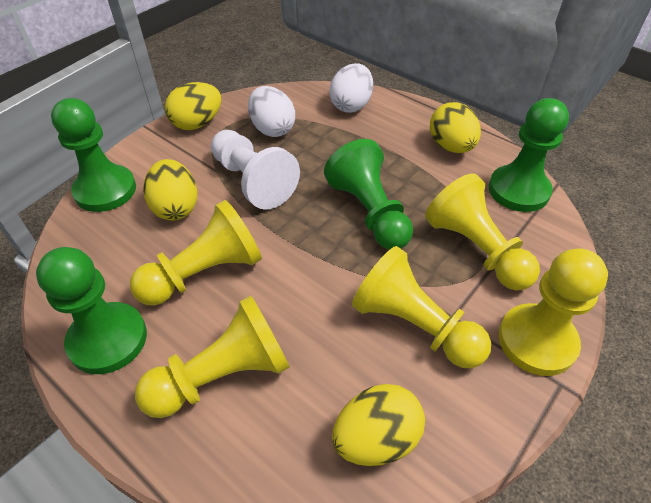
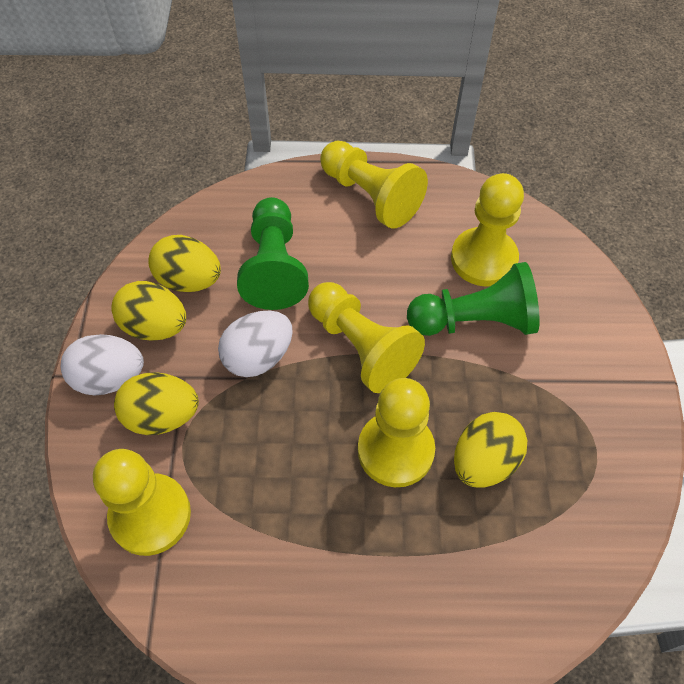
green pawn: 4 -> 2
white pawn: 1 -> 0

